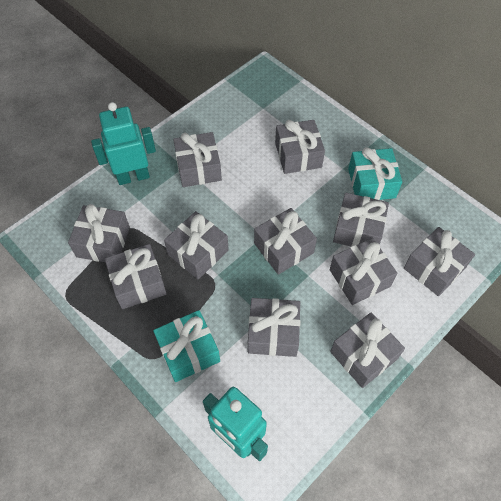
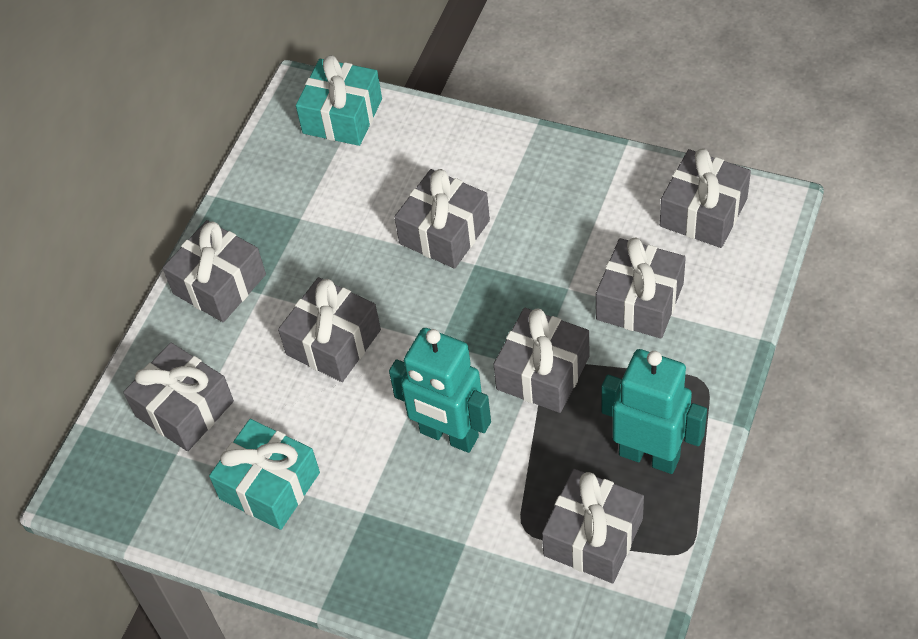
grey gift: 11 -> 8

